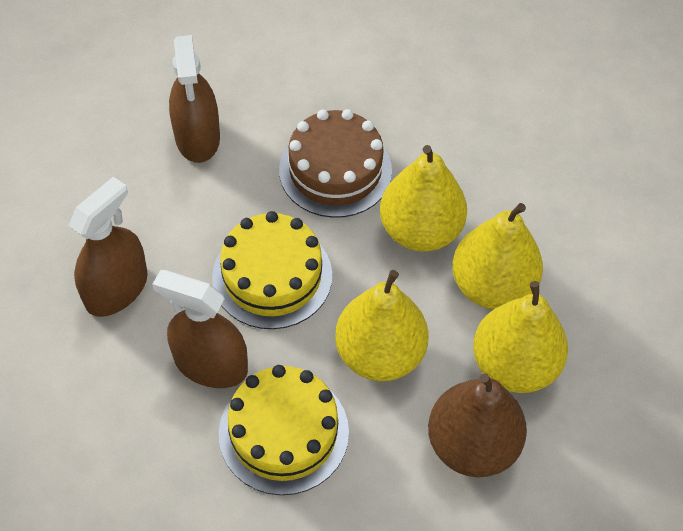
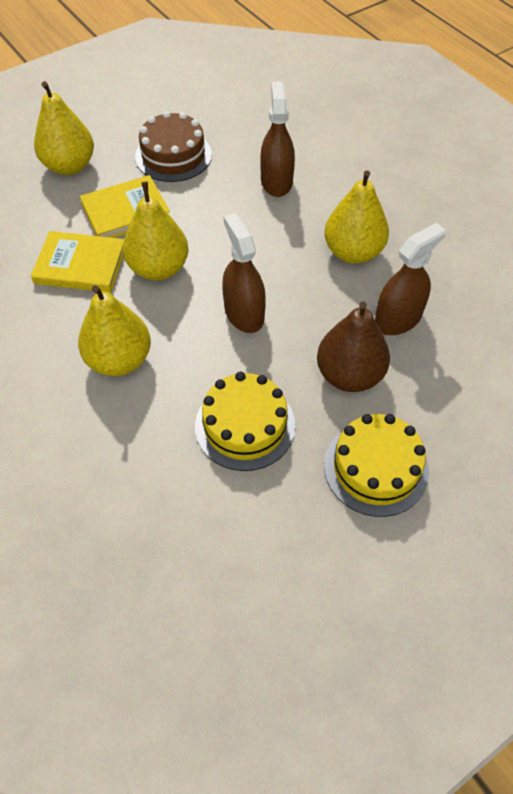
yellow book: 0 -> 2

